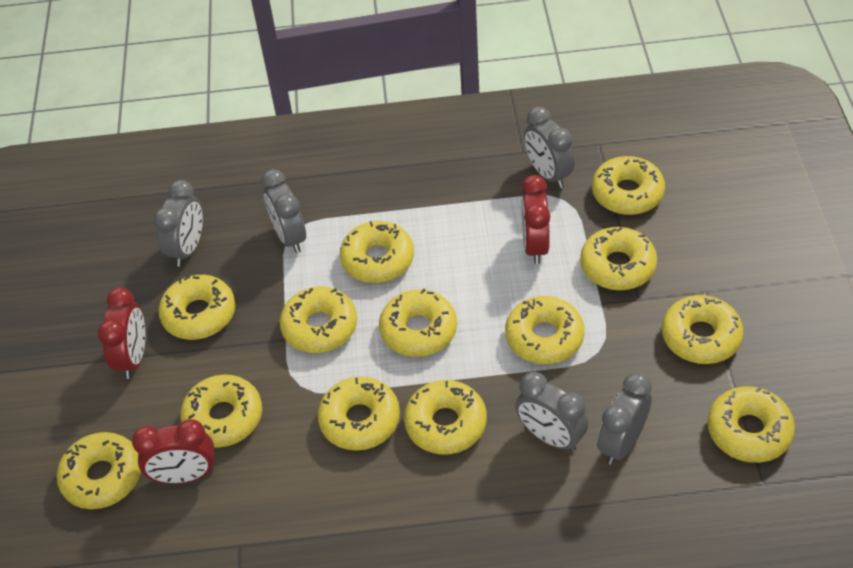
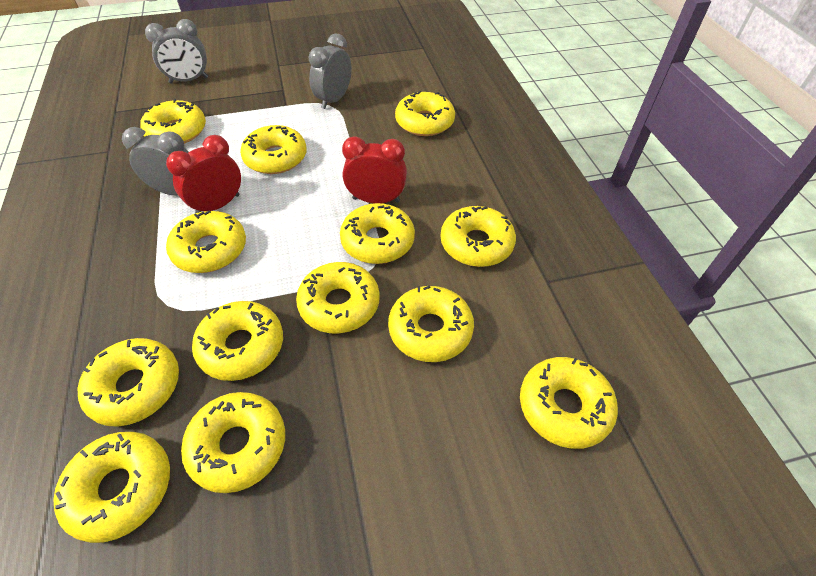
grey clock: 5 -> 3
red clock: 3 -> 2

